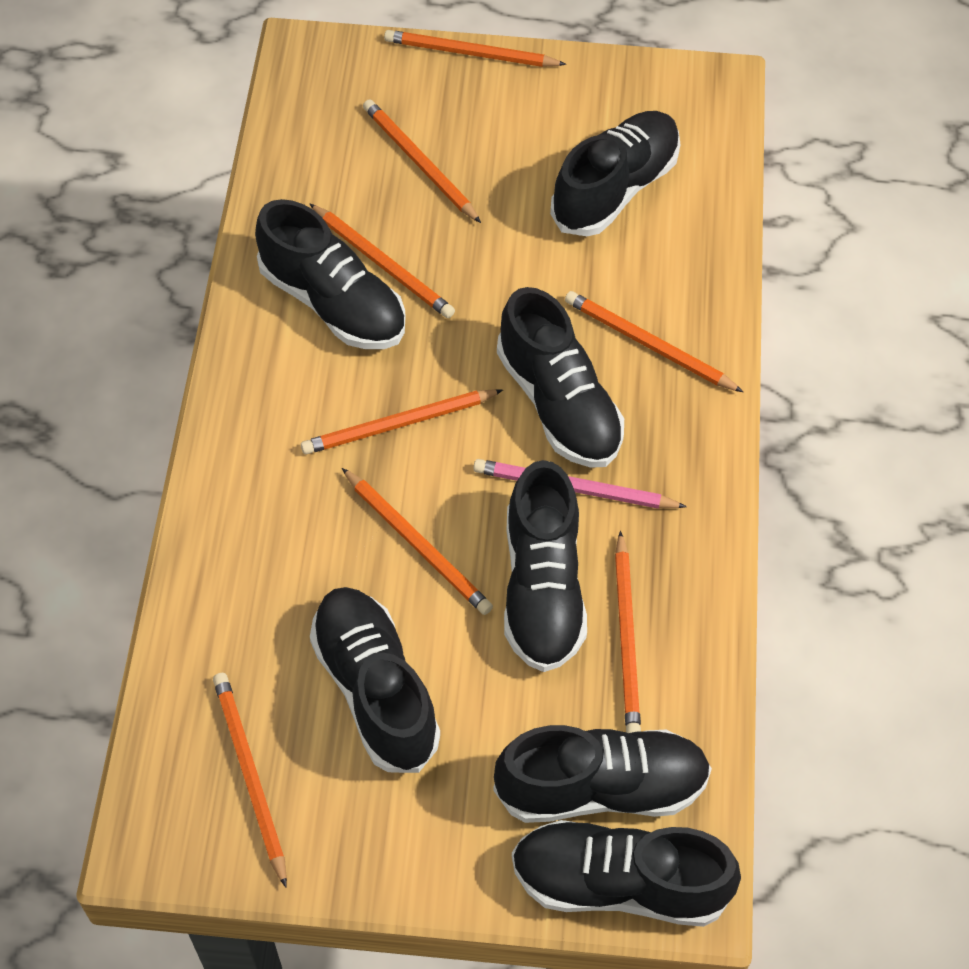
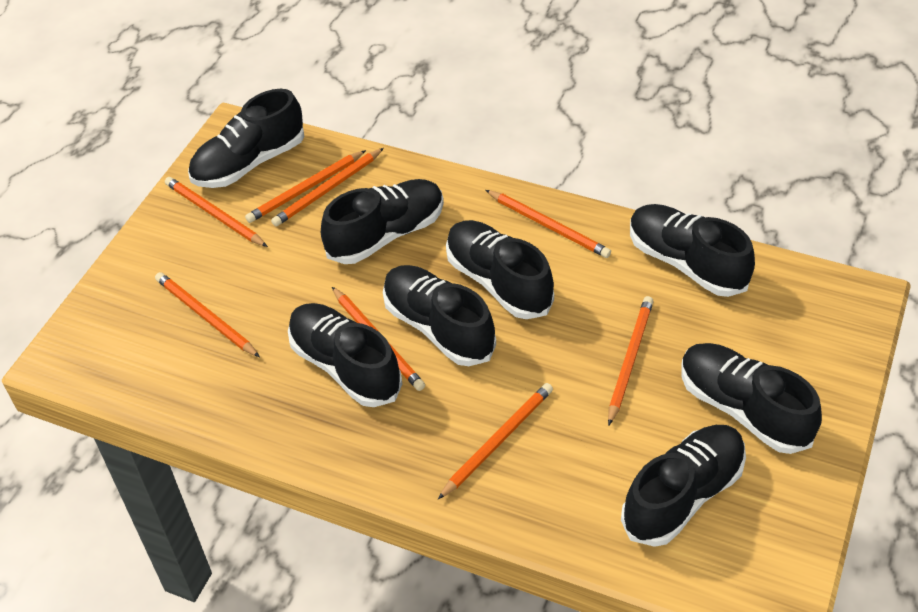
black shoe: 7 -> 8
pink pencil: 1 -> 0

